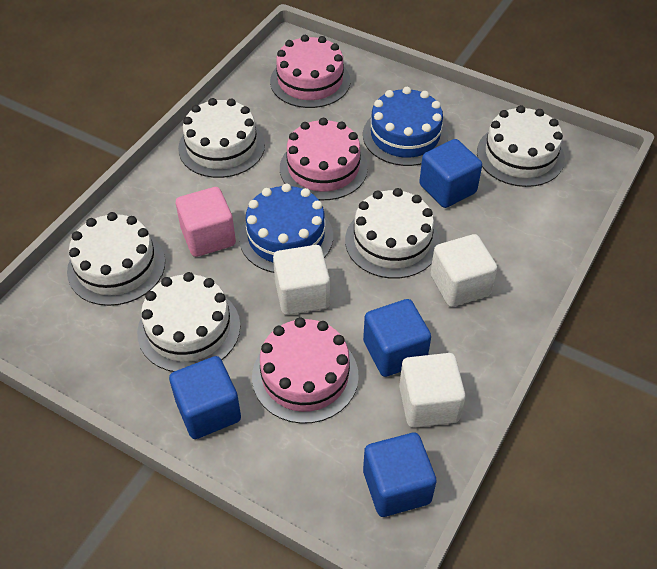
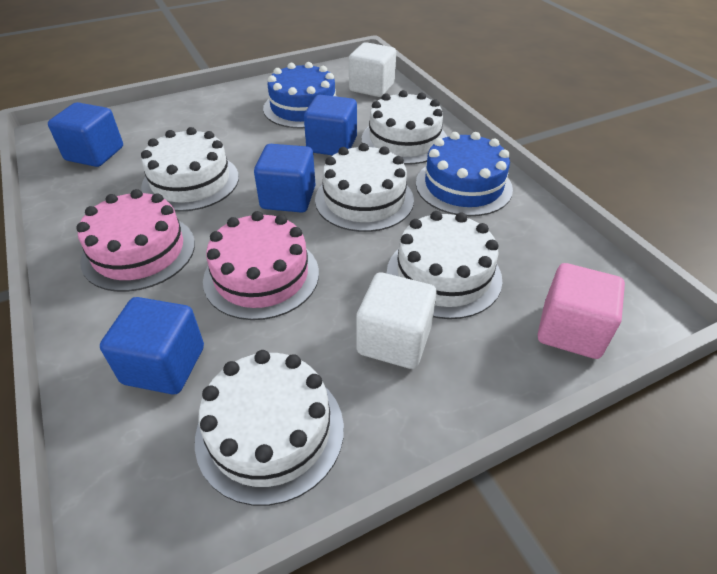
pink cake: 3 -> 2
white cube: 3 -> 2

